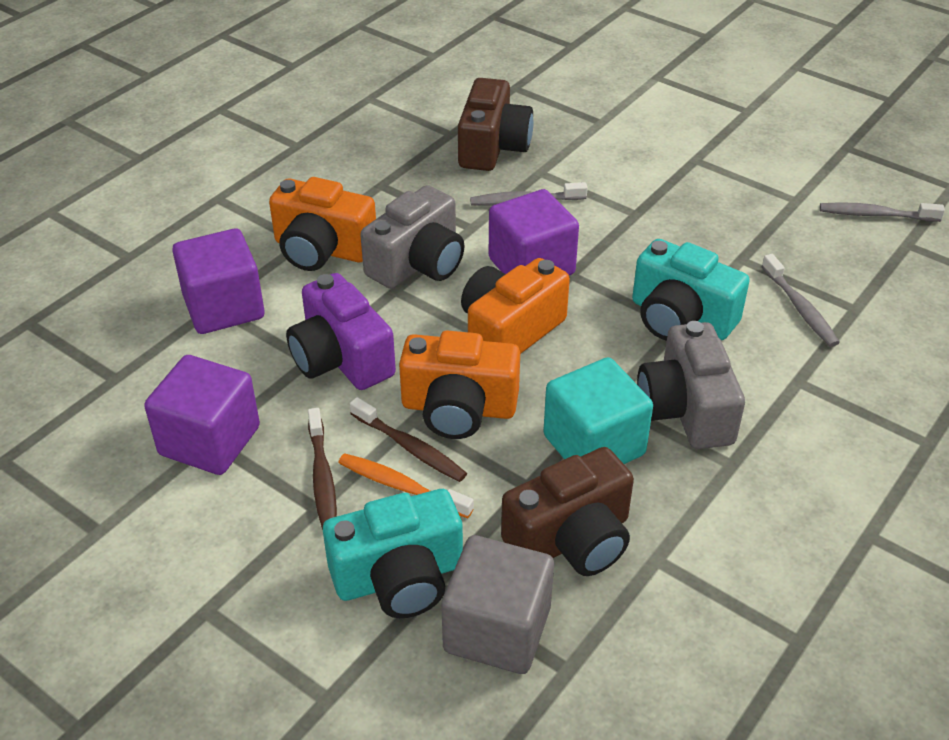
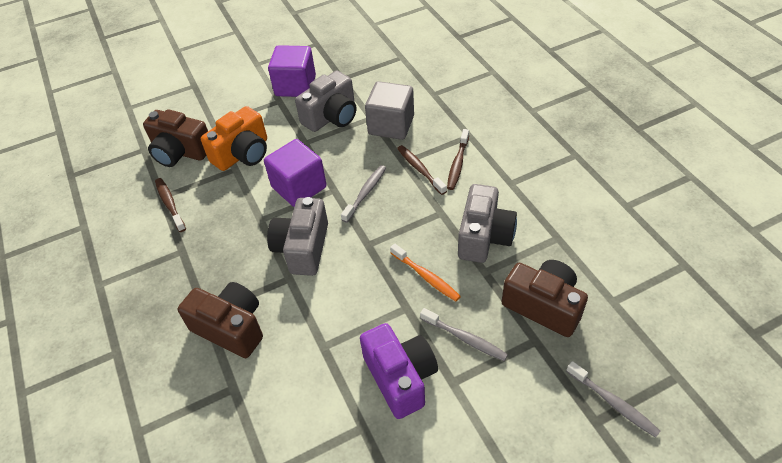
brown camera: 2 -> 3
brown toothbrush: 2 -> 3
grey camera: 2 -> 3
orange camera: 3 -> 1
purple cube: 3 -> 2
turquoise camera: 2 -> 0
turquoise cube: 1 -> 0

